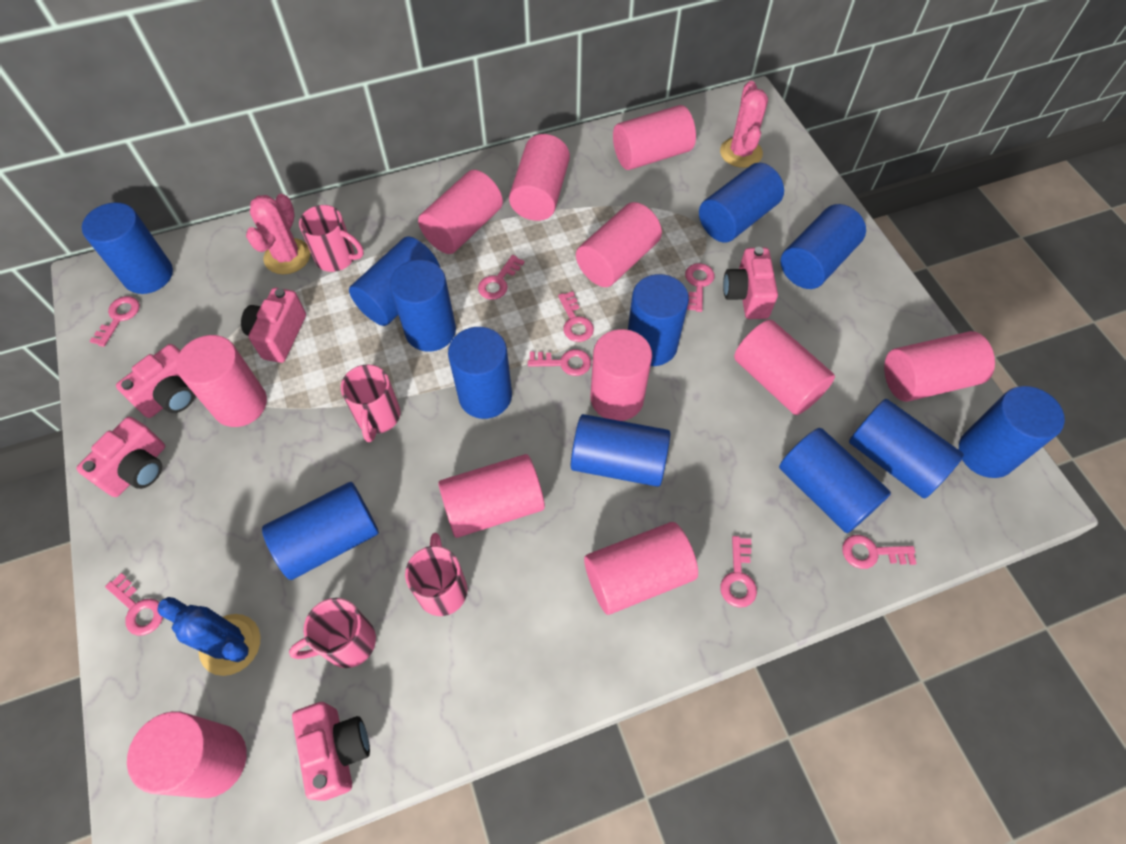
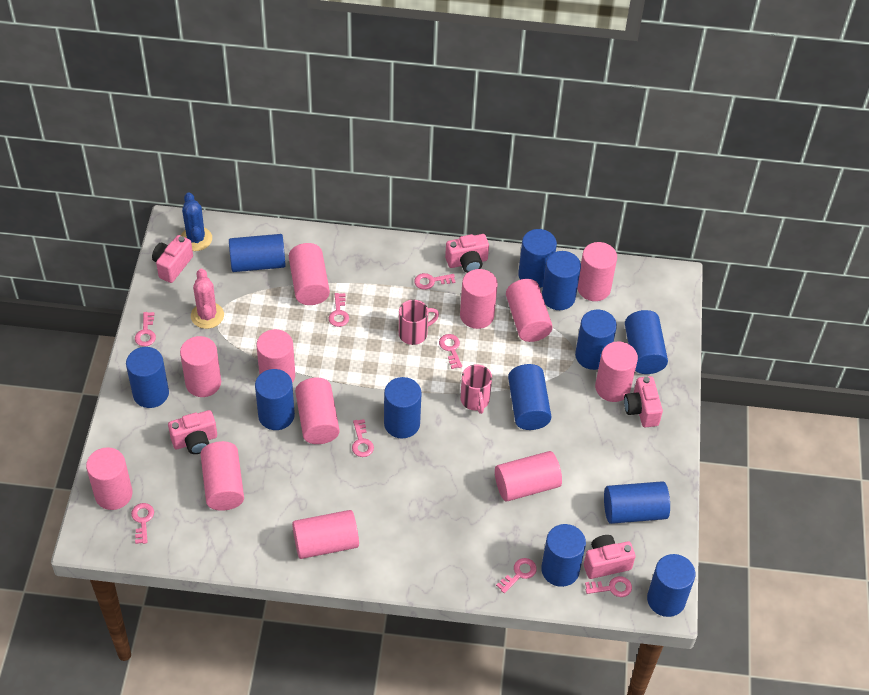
pink cactus: 2 -> 1
pink cylinder: 11 -> 12
pink mug: 4 -> 2

